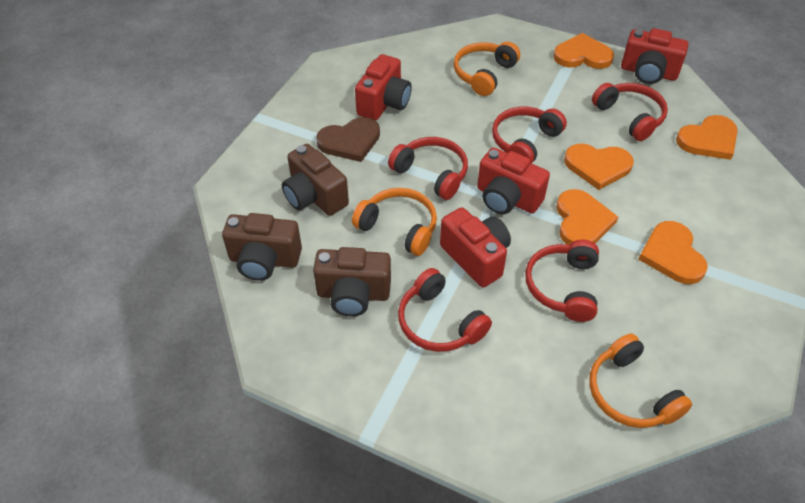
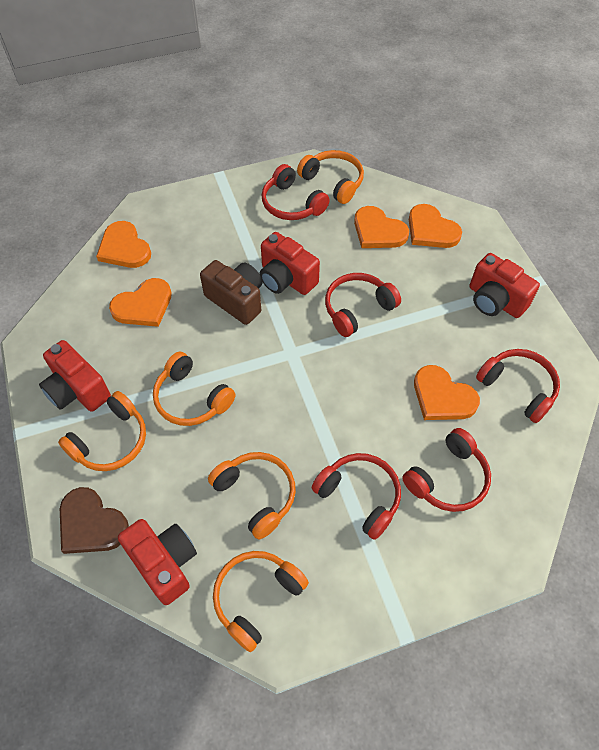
brown camera: 3 -> 1
orange headphones: 3 -> 5

